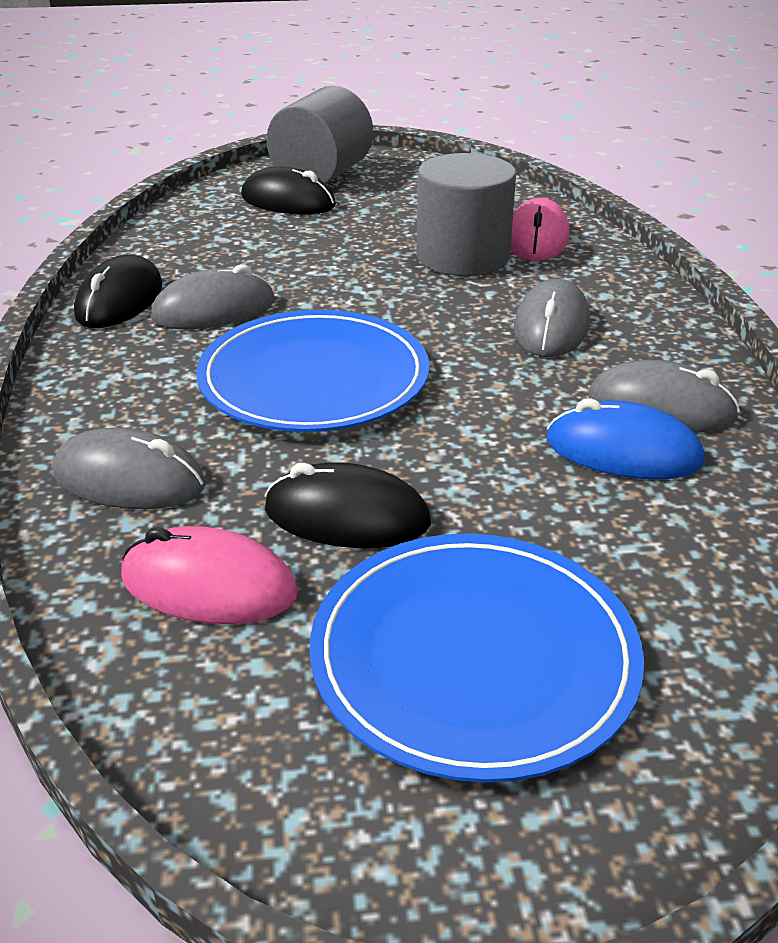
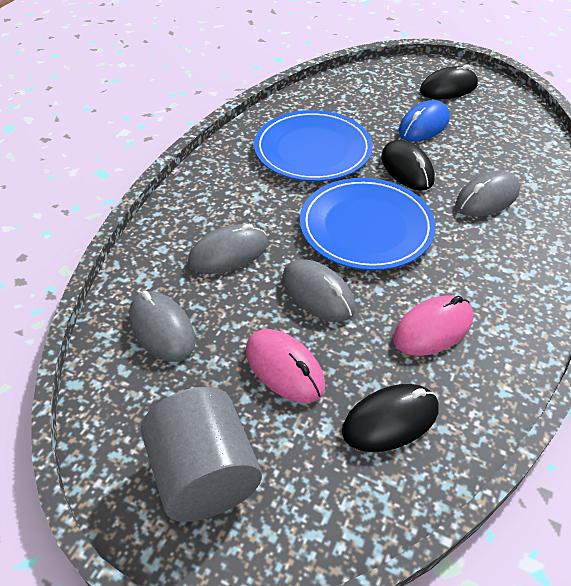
grey cylinder: 2 -> 1

